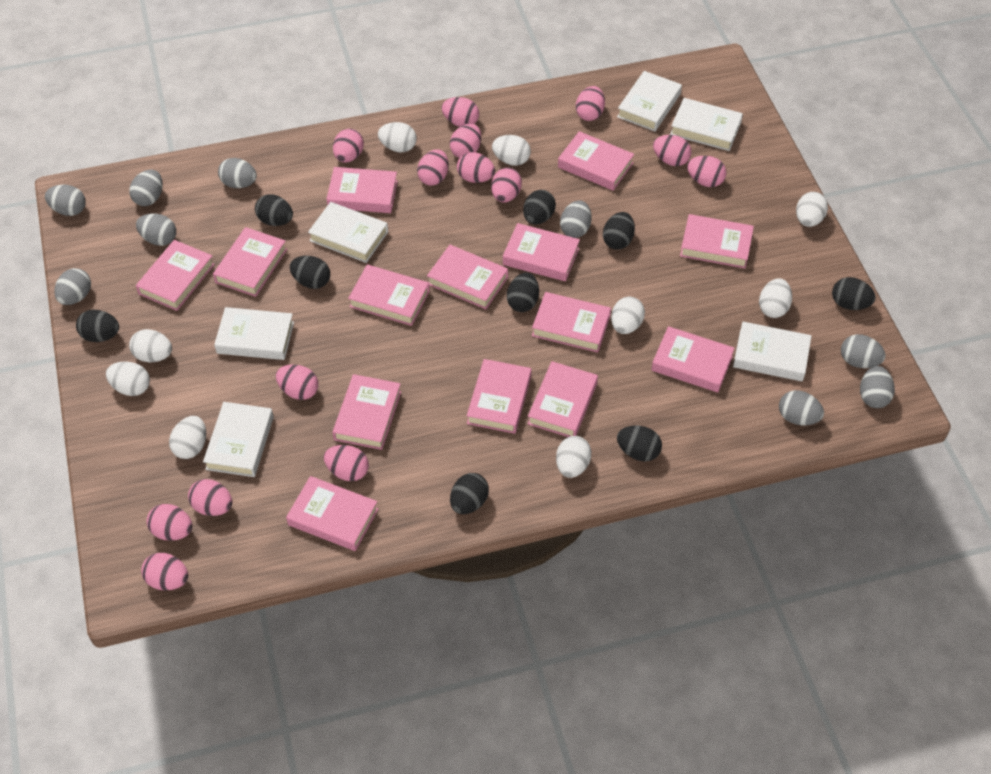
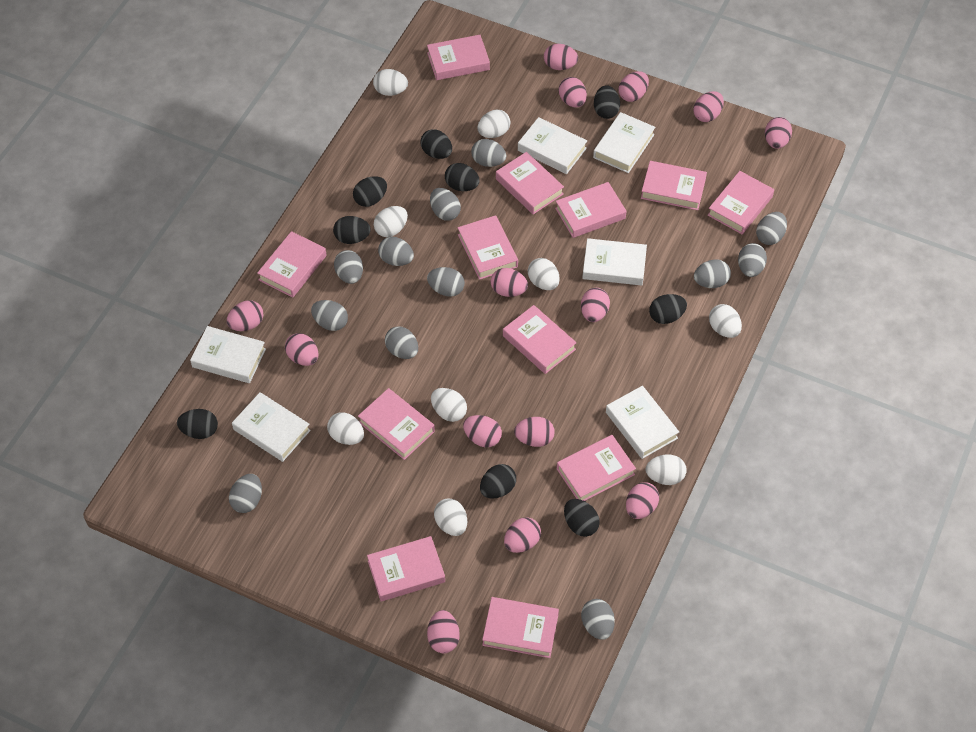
grey egg: 9 -> 12
pink book: 14 -> 12

